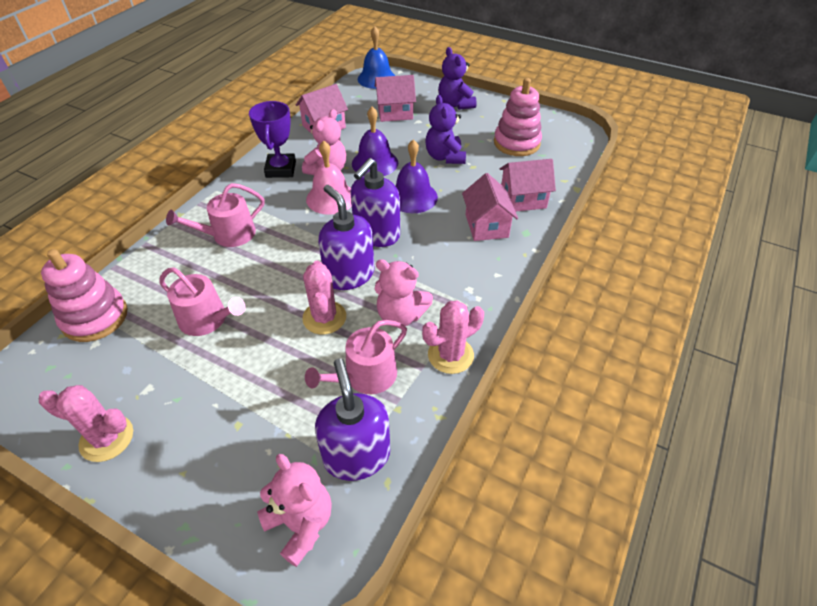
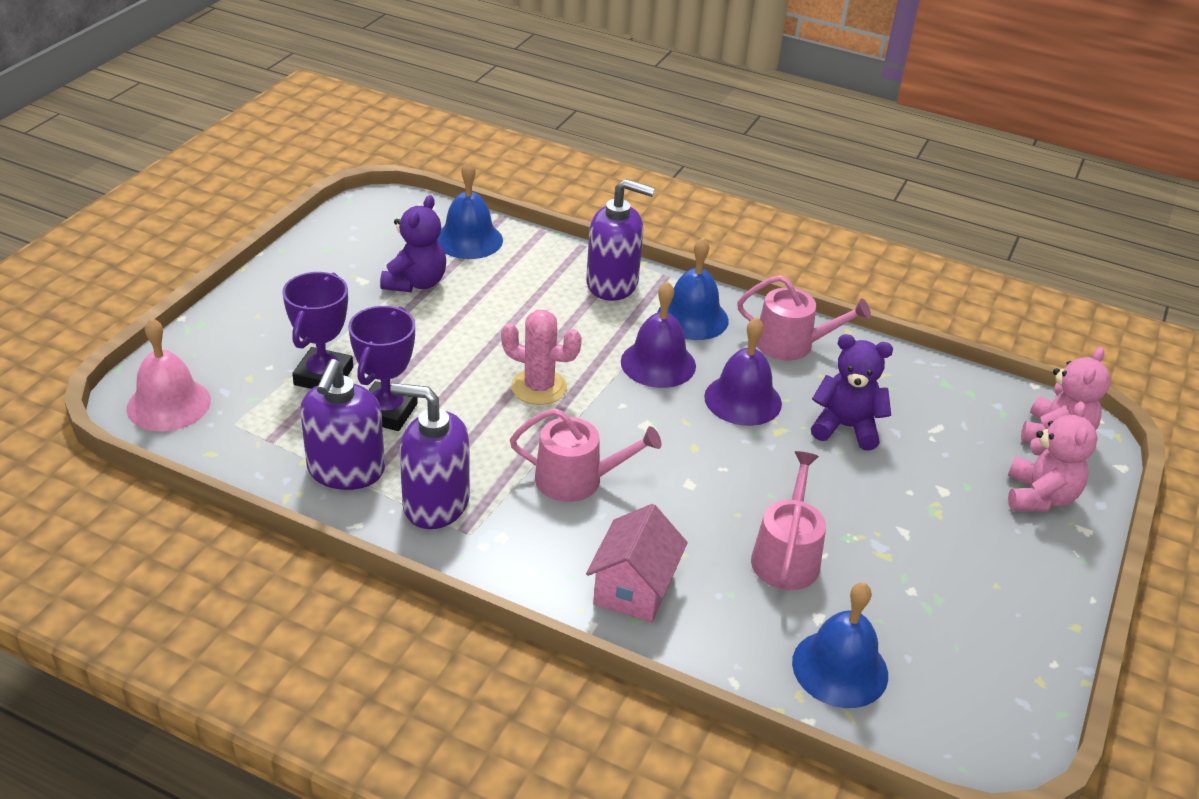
blue bell: 1 -> 3
pink cactus: 3 -> 1
pink house: 4 -> 1
pink stacking toy: 2 -> 0
pink teddy bear: 3 -> 2
purple trophy: 1 -> 2

